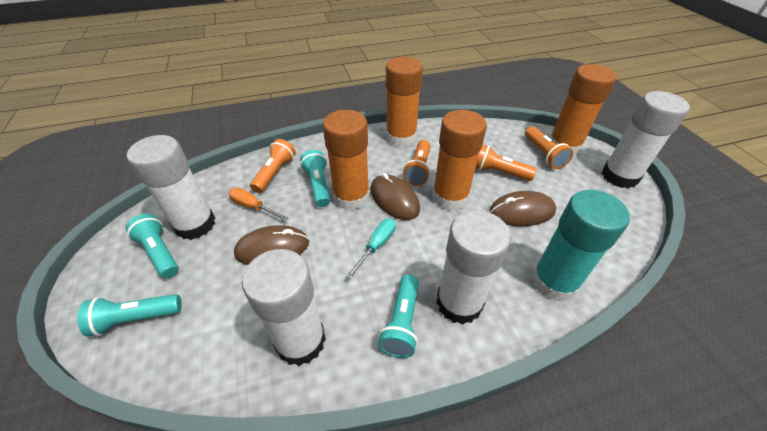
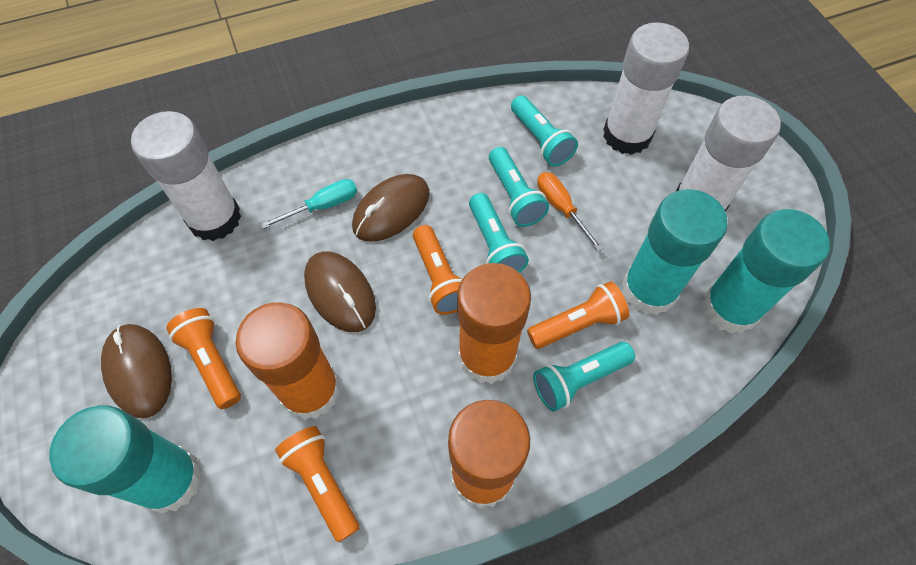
orange glue stick: 4 -> 3
turquoise glue stick: 1 -> 3
white glue stick: 4 -> 3

